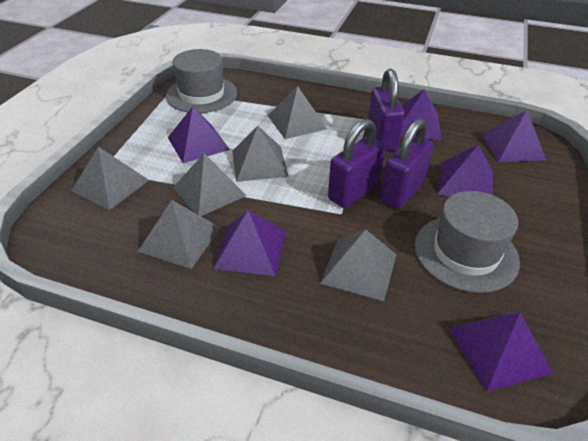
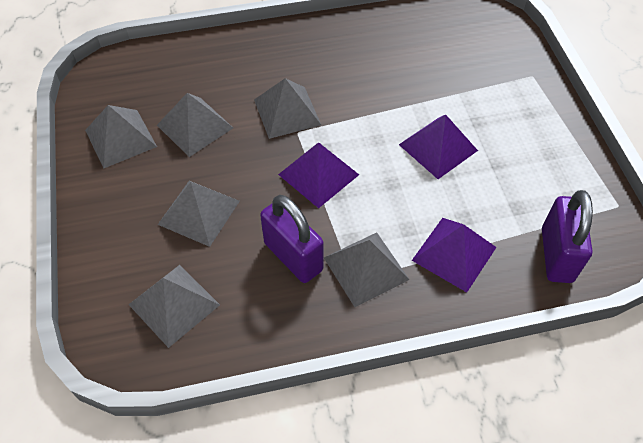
grey hat: 2 -> 0
purple padlock: 3 -> 2
purple pyramid: 6 -> 3

